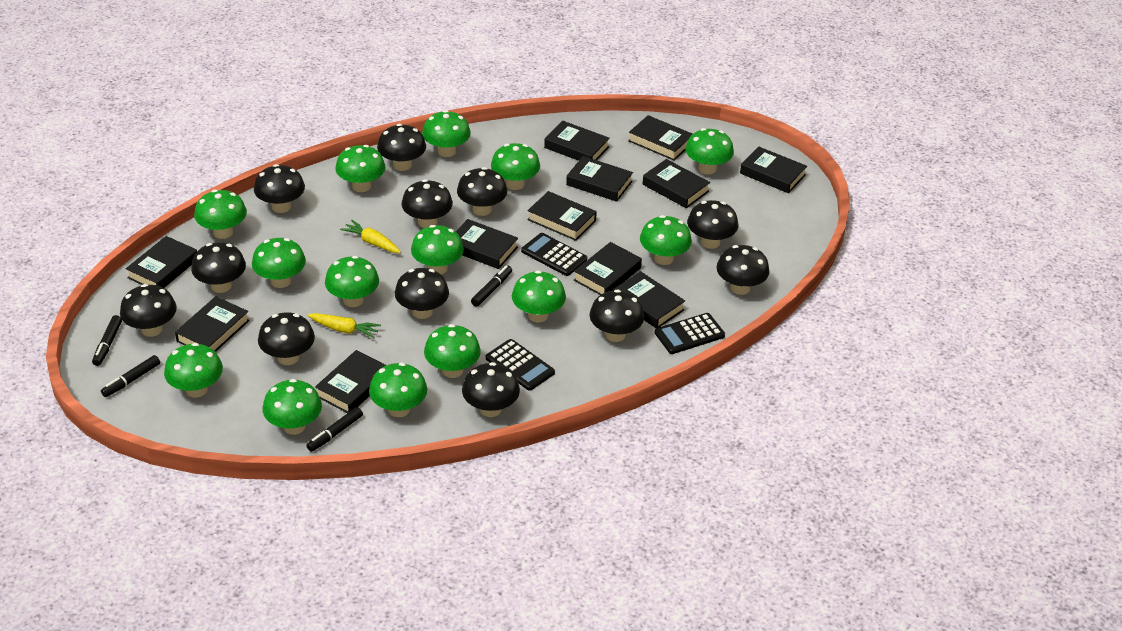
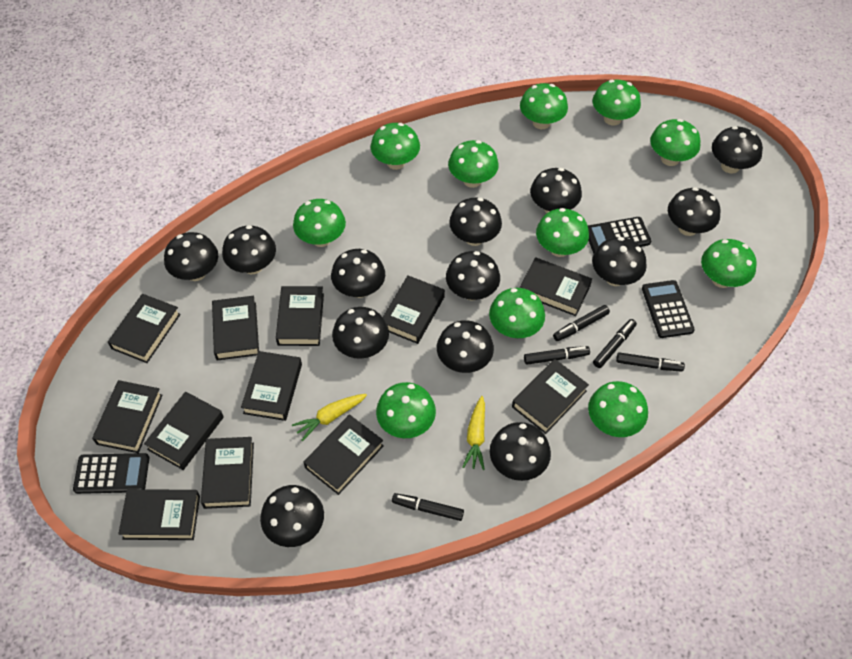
black marker: 4 -> 5
black mushroom: 12 -> 13
green mushroom: 14 -> 11

